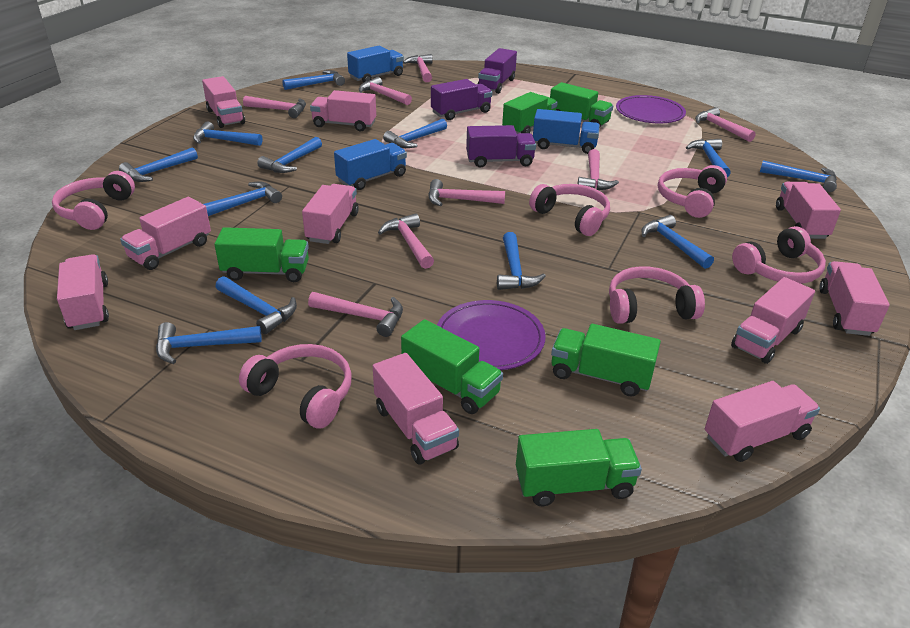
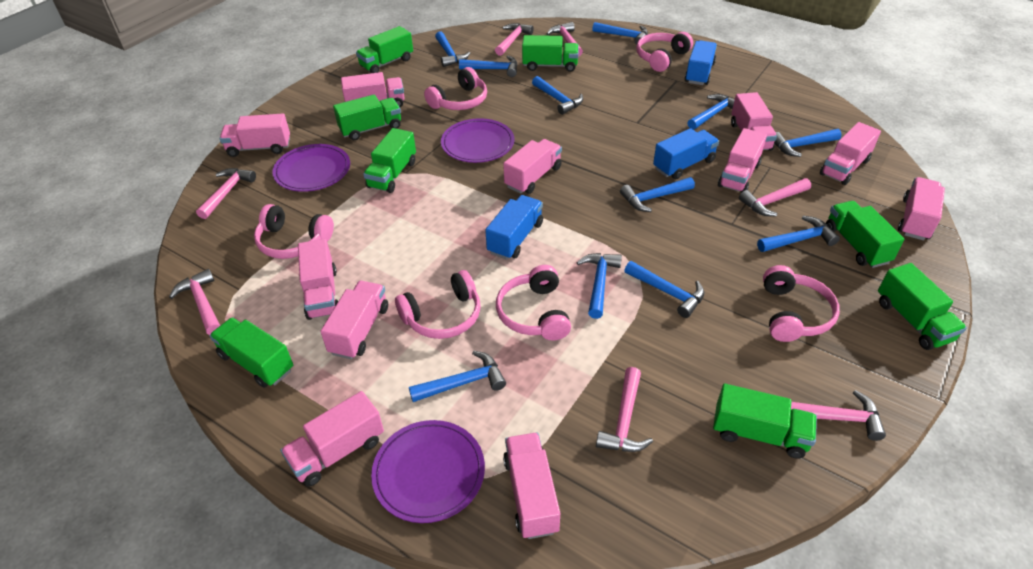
blue hammer: 12 -> 11
green truck: 6 -> 8
pink hammer: 8 -> 7
pink truck: 10 -> 11
purple plate: 2 -> 3
purple truck: 3 -> 0

